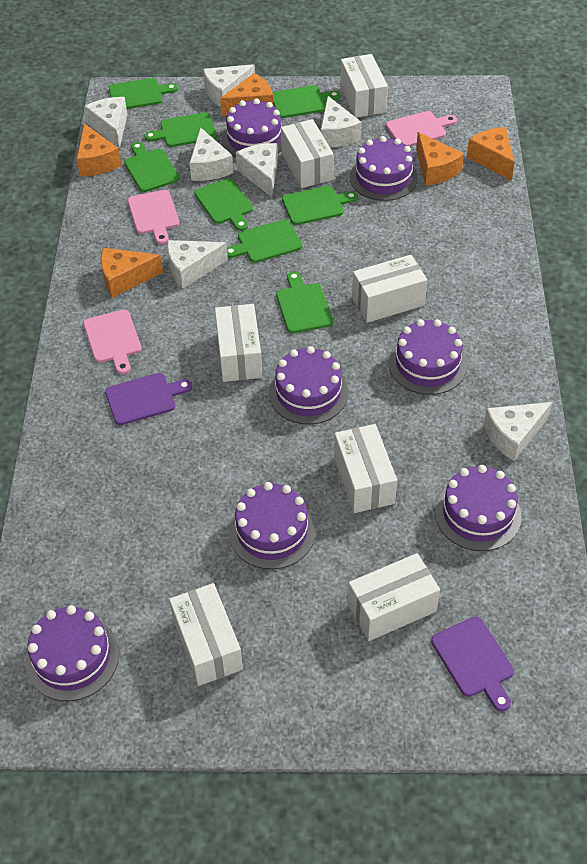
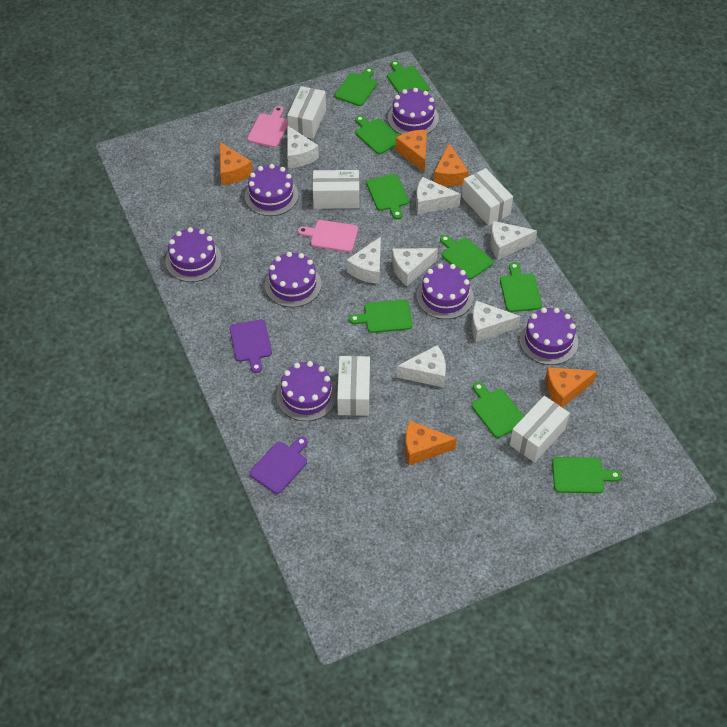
green cutting board: 8 -> 9
pink cutting board: 3 -> 2
white box: 7 -> 5

